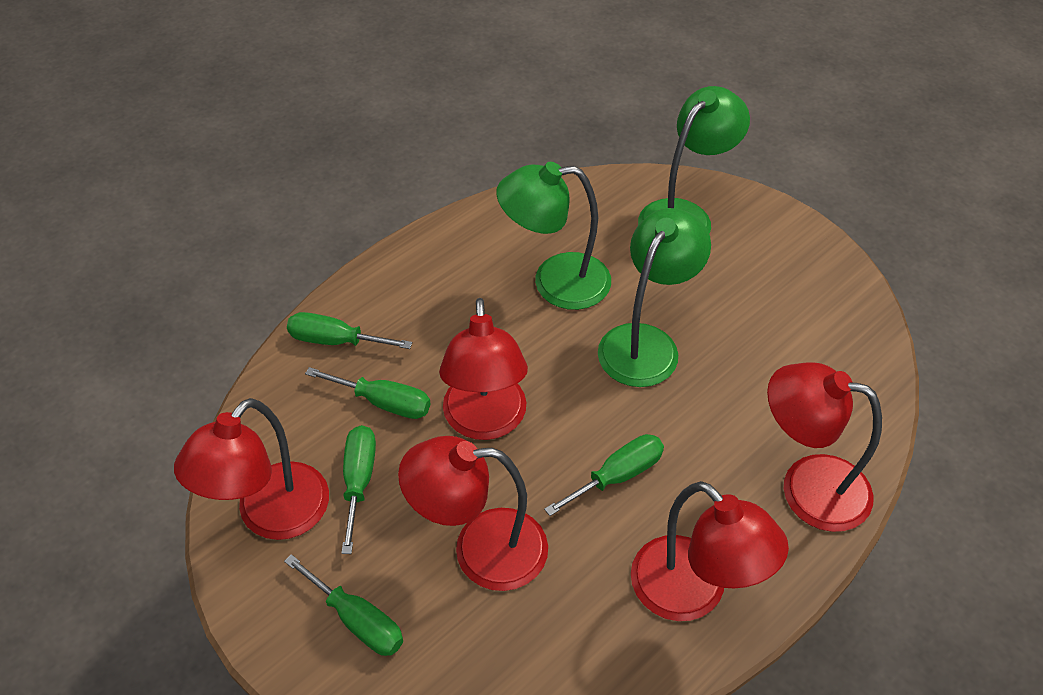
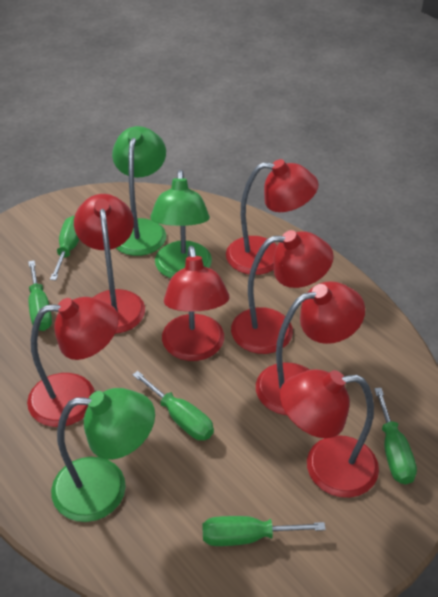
red lamp: 5 -> 7

